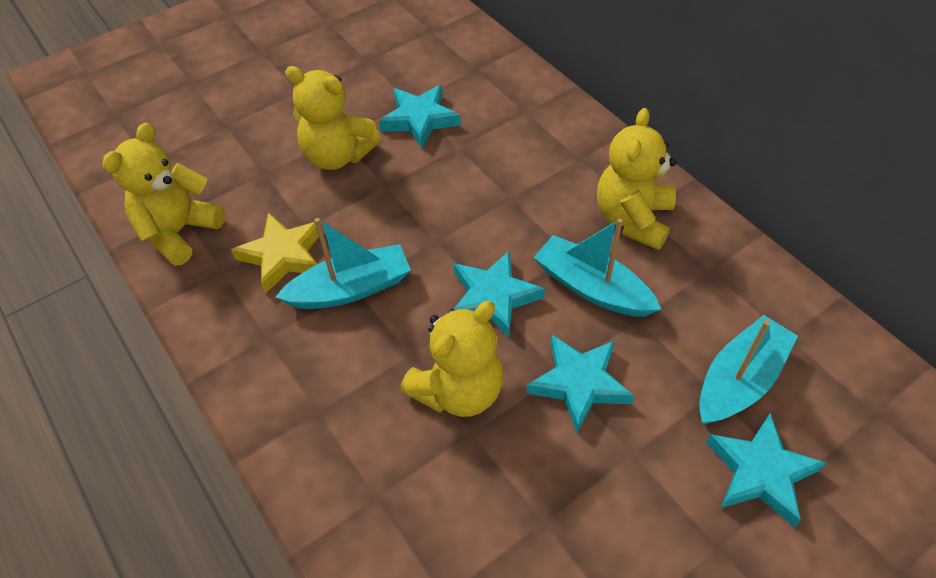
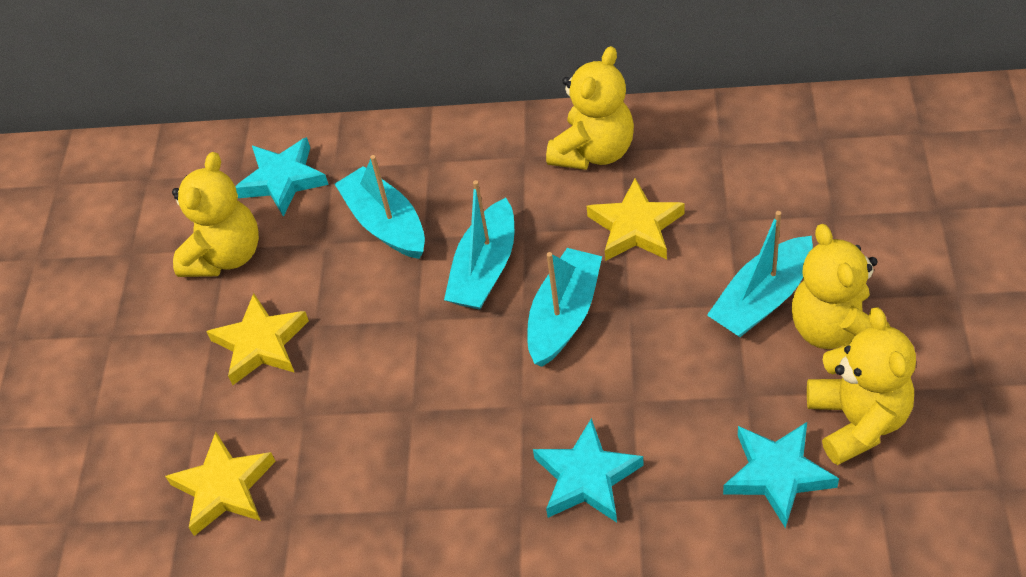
turquoise boat: 3 -> 4
turquoise star: 4 -> 3
yellow star: 1 -> 3

